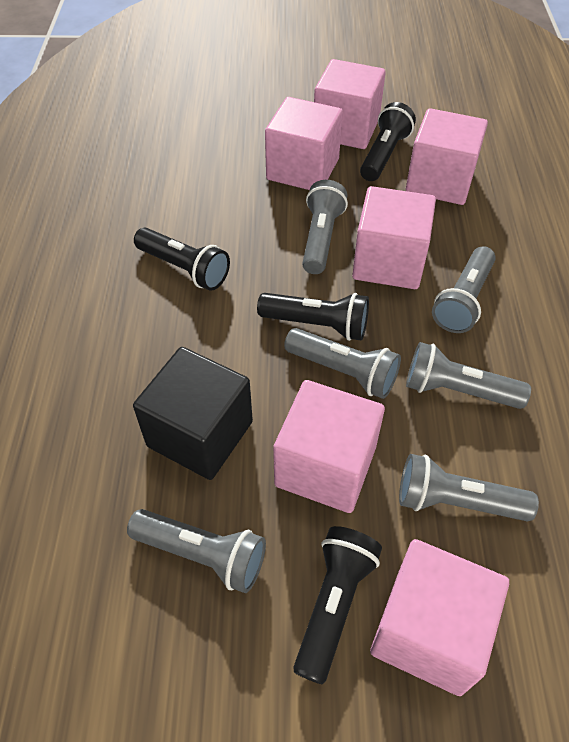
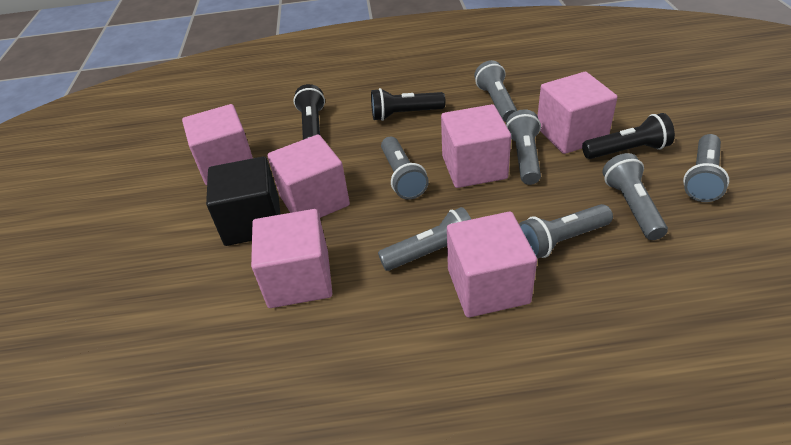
black flashlight: 4 -> 3
grey flashlight: 6 -> 7

